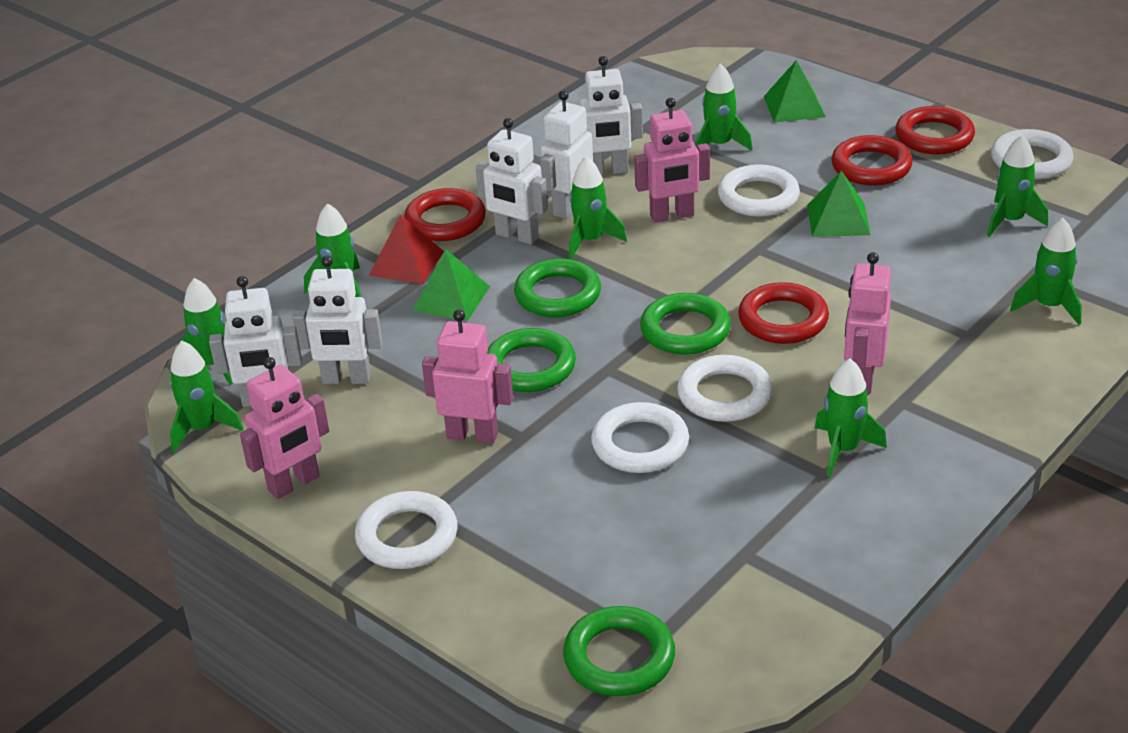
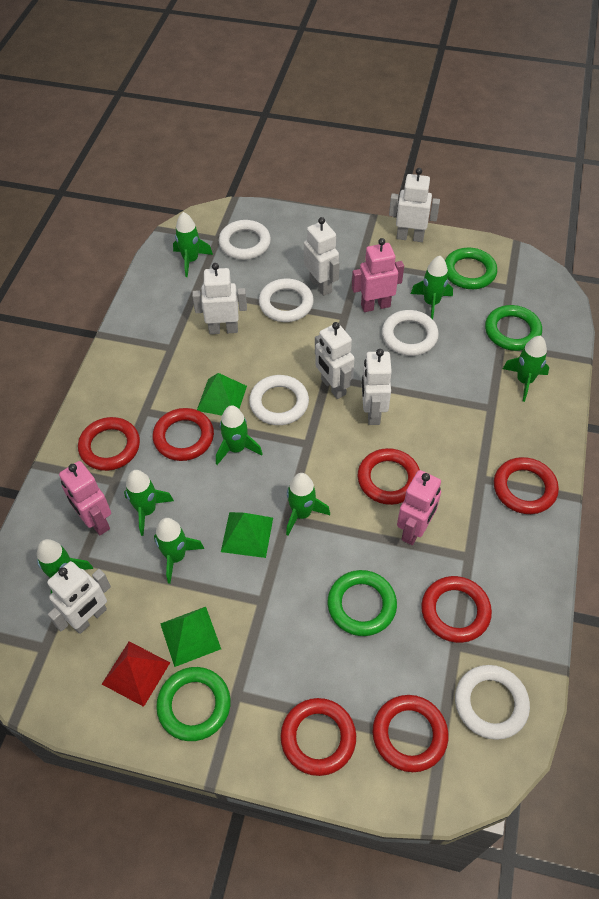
pink robot: 4 -> 3
red ring: 4 -> 7
white robot: 5 -> 6

